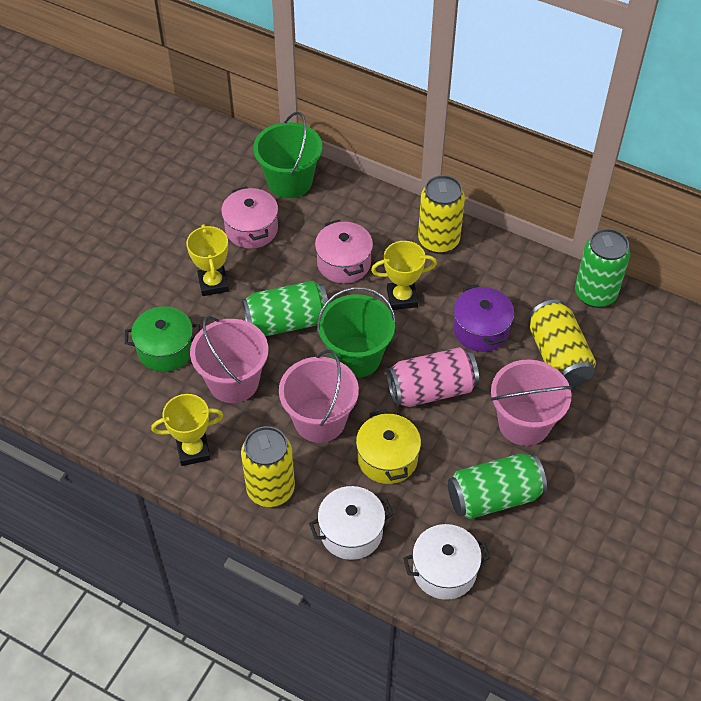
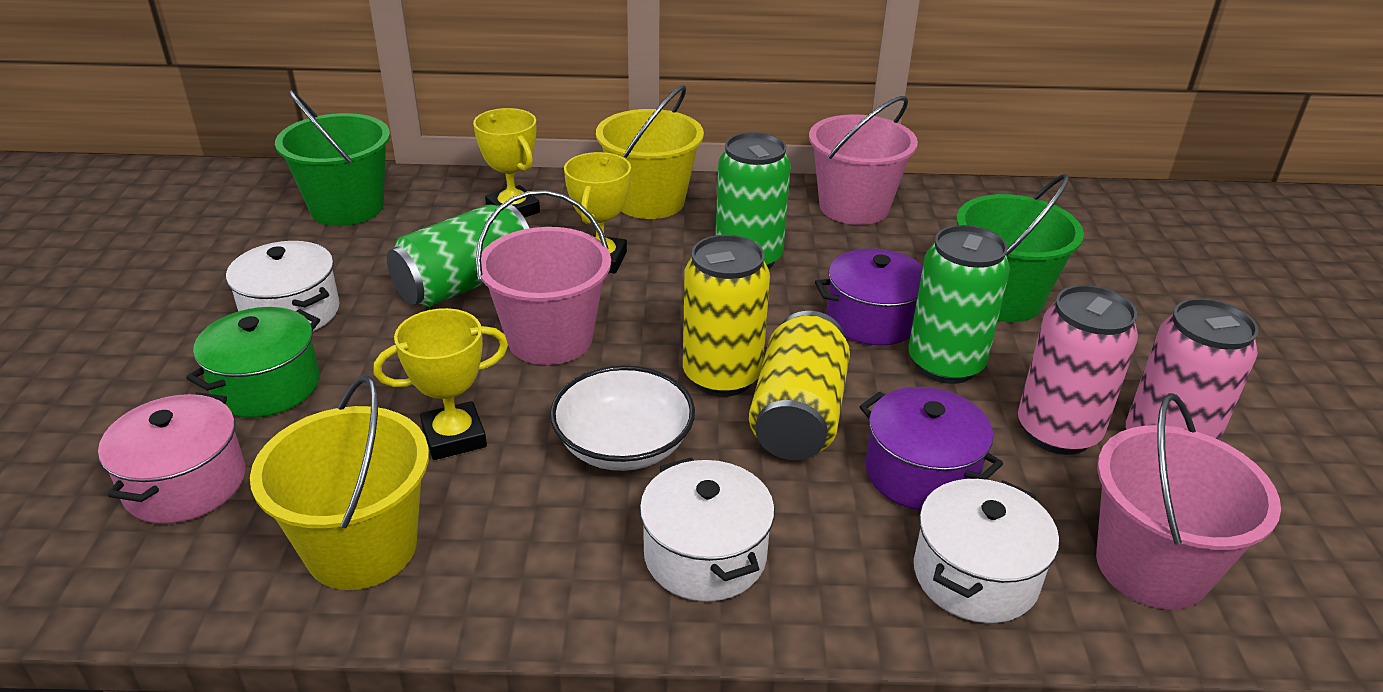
pink can: 1 -> 2
pink pot: 2 -> 1
purple pot: 1 -> 2
white bowl: 0 -> 1
white pot: 2 -> 3
yellow bucket: 0 -> 2
yellow can: 3 -> 2
yellow pot: 1 -> 0

